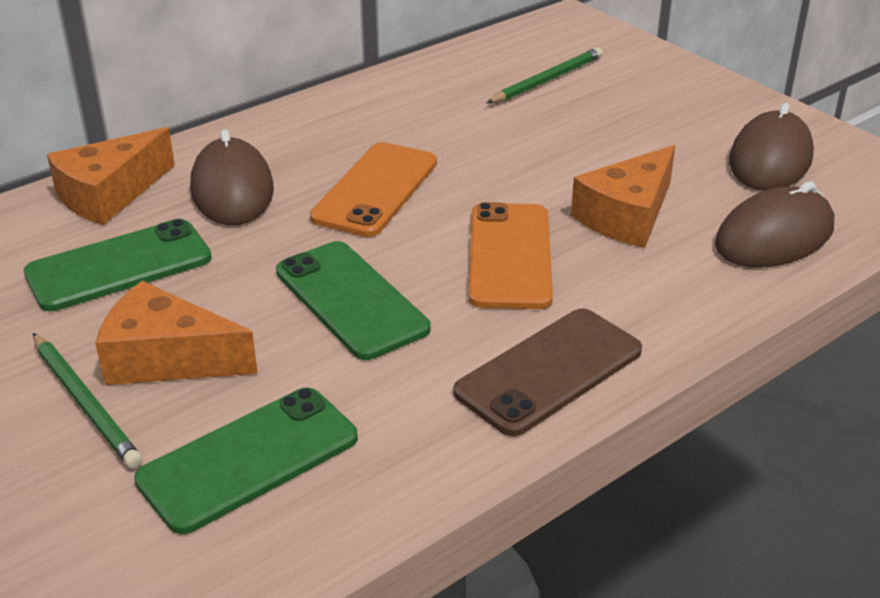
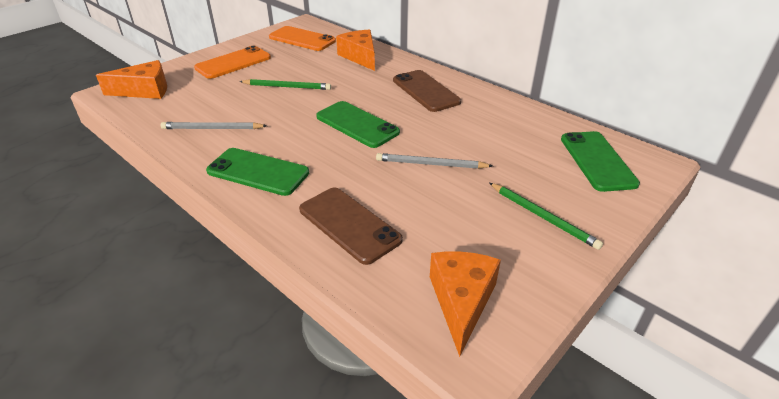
brown mouse: 3 -> 0
brown phone: 1 -> 2
grey pencil: 0 -> 2

